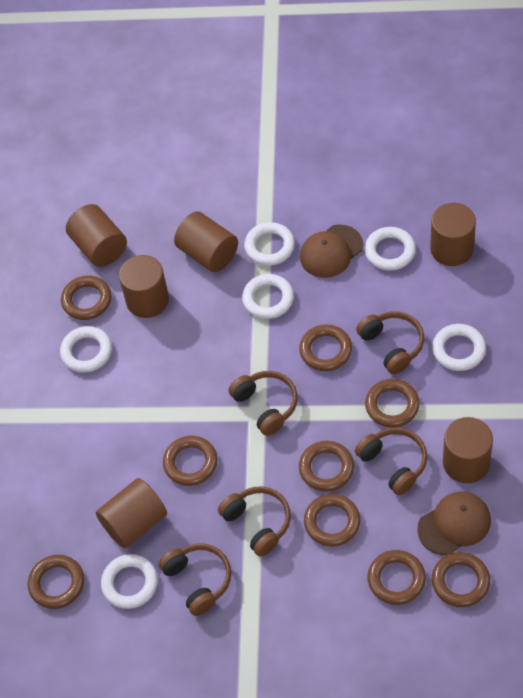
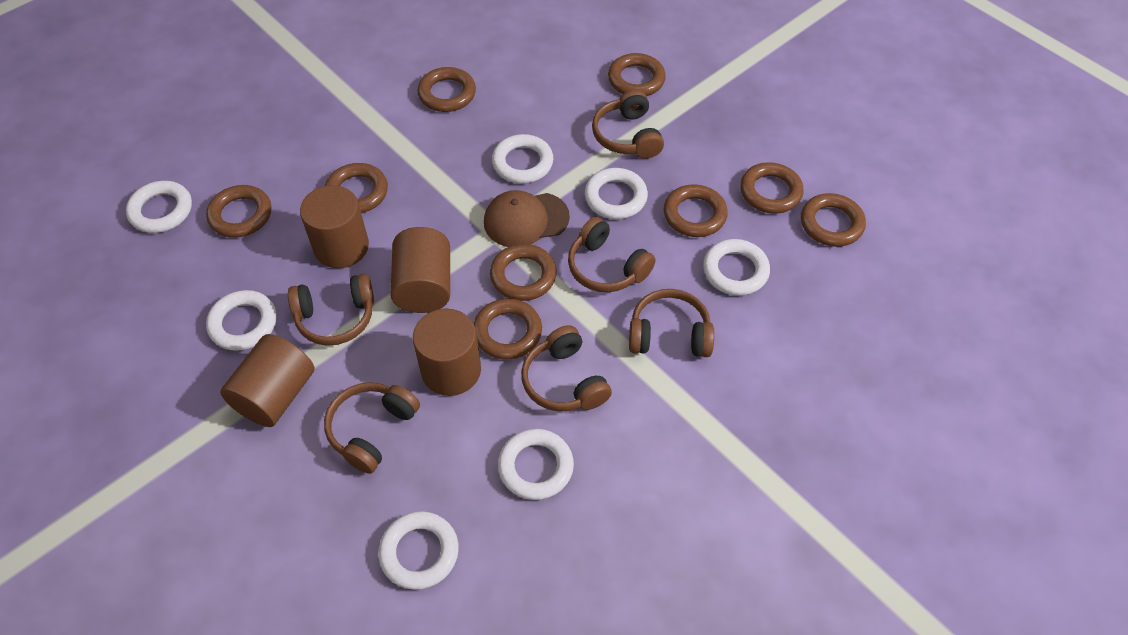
brown cap: 2 -> 1
brown cylinder: 6 -> 4
brown headphones: 5 -> 6
white ring: 6 -> 7

